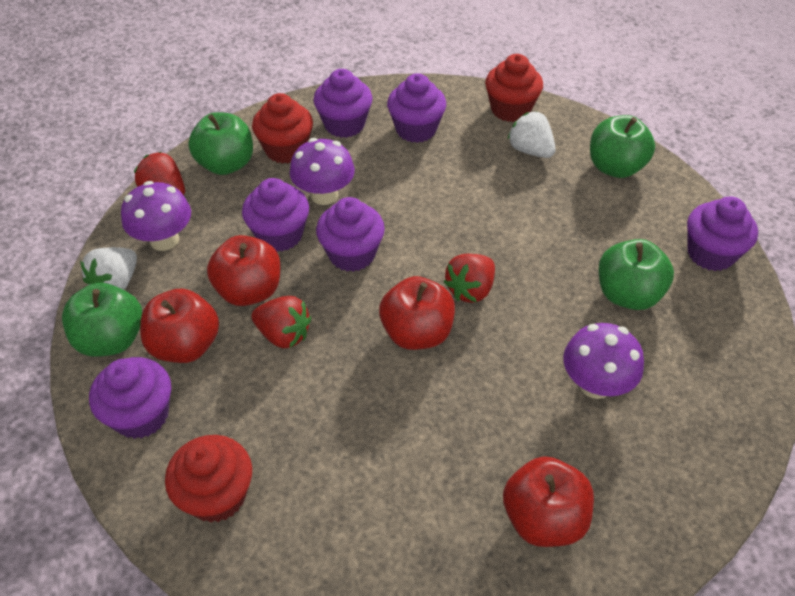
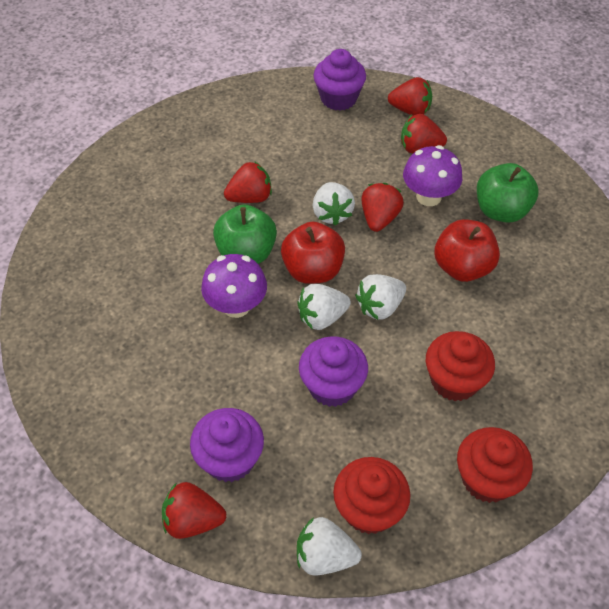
green apple: 4 -> 2
purple cupcake: 6 -> 3
purple mushroom: 3 -> 2
red apple: 4 -> 2
red strawberry: 3 -> 5
white strawberry: 2 -> 4

